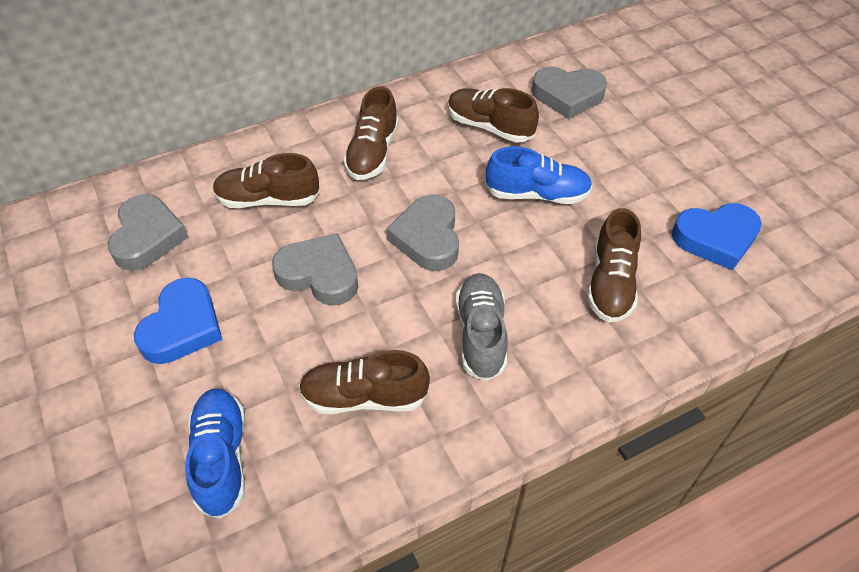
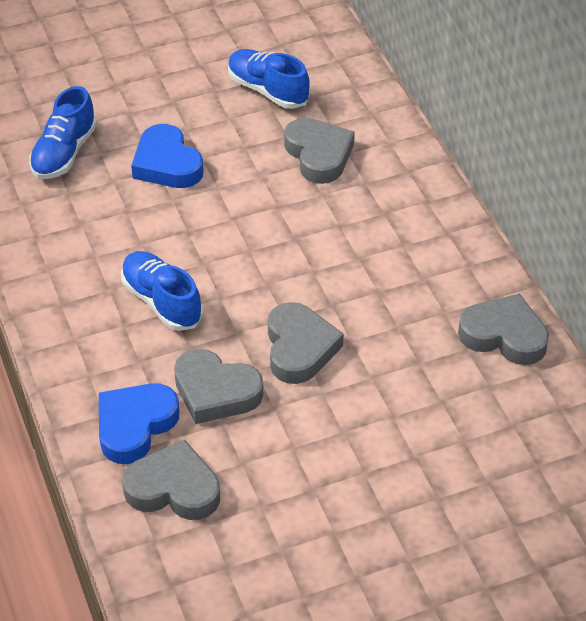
blue shoe: 2 -> 3
brown shoe: 5 -> 0
grey heart: 4 -> 5
grey shoe: 1 -> 0

